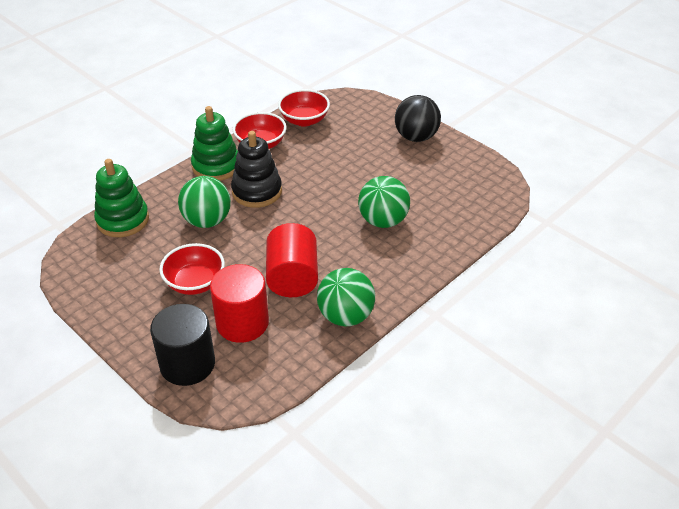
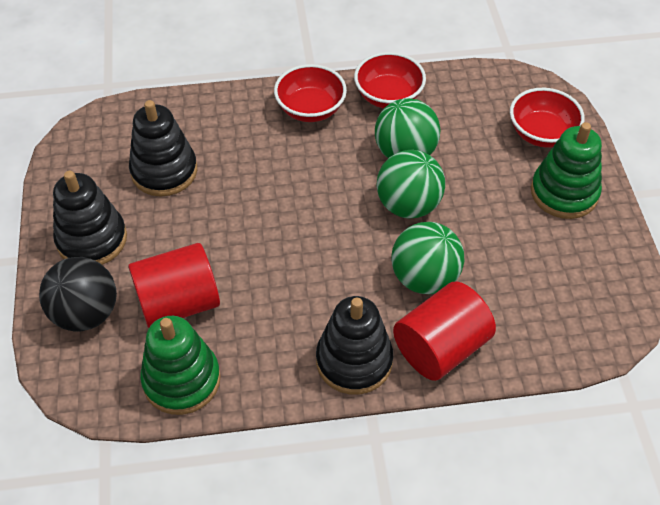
black cylinder: 1 -> 0
black stacking toy: 1 -> 3

